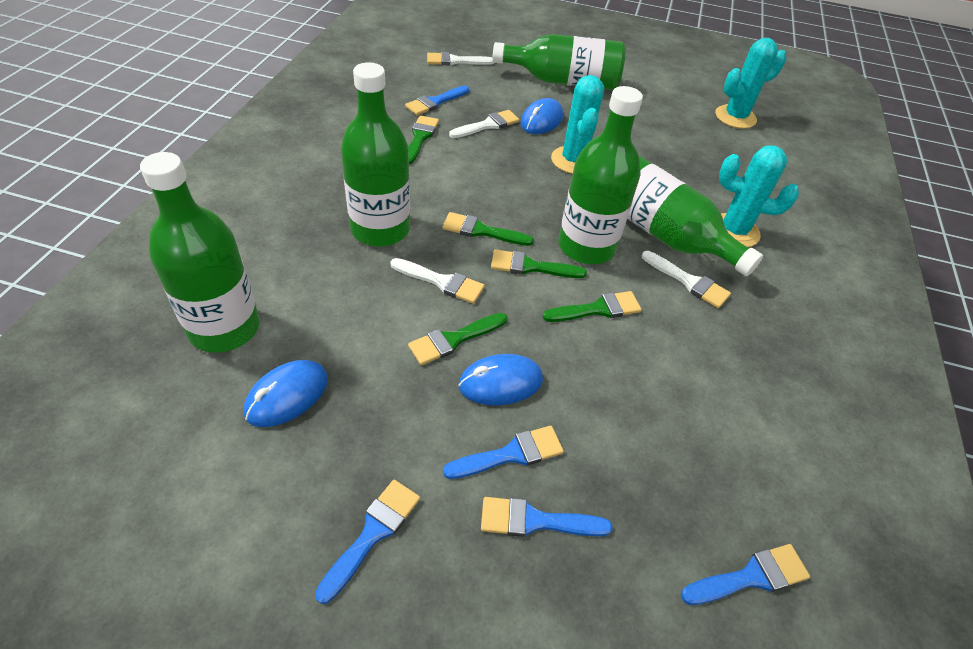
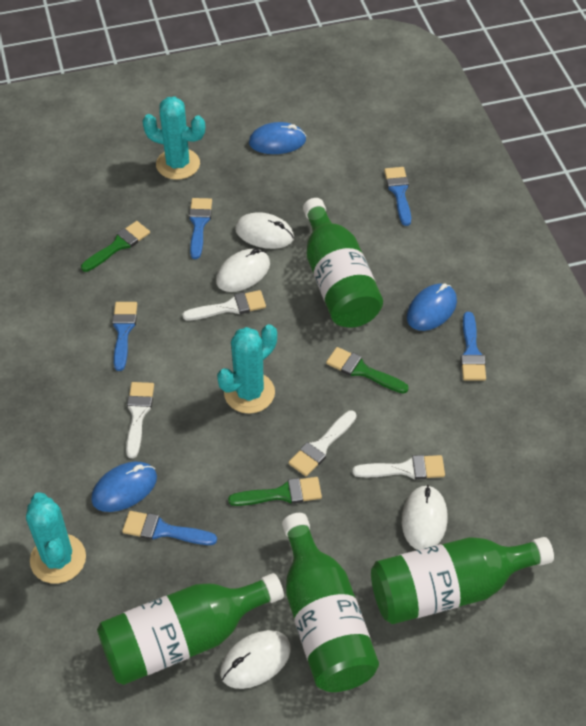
green bottle: 5 -> 4
green brush: 5 -> 3
white mouse: 0 -> 4

